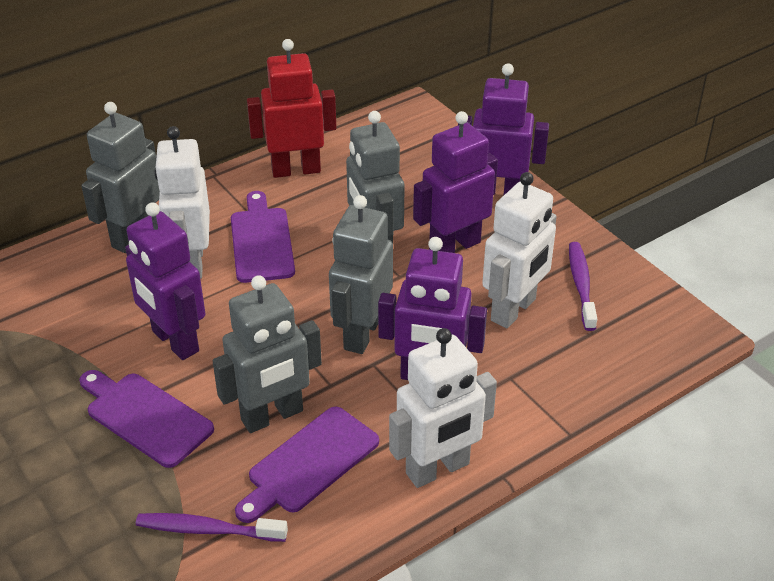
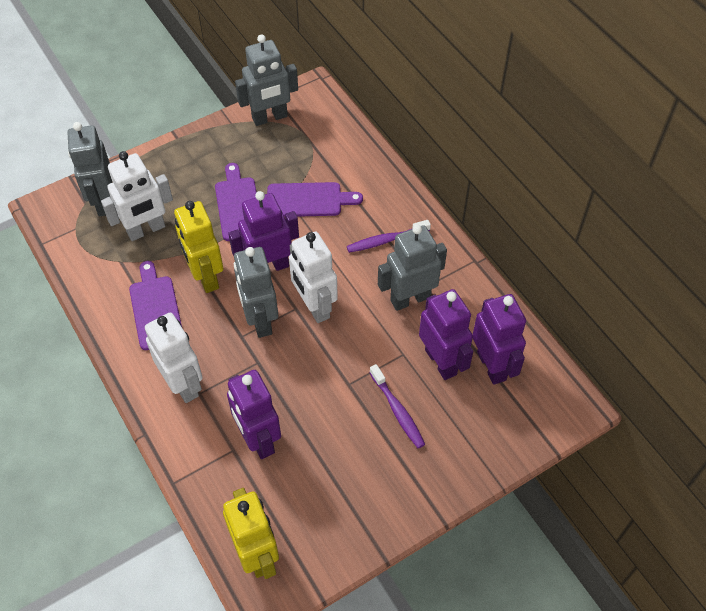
red robot: 1 -> 0
yellow robot: 0 -> 2

